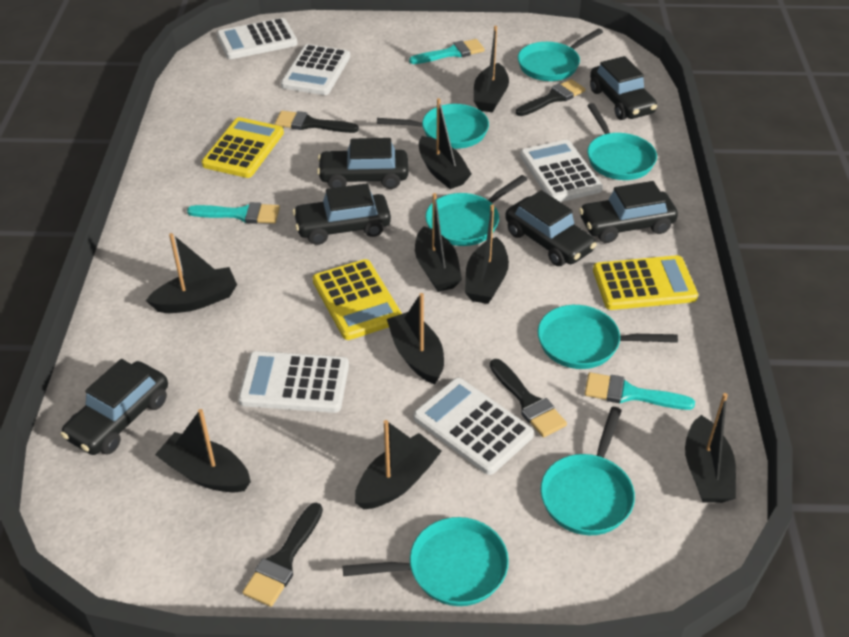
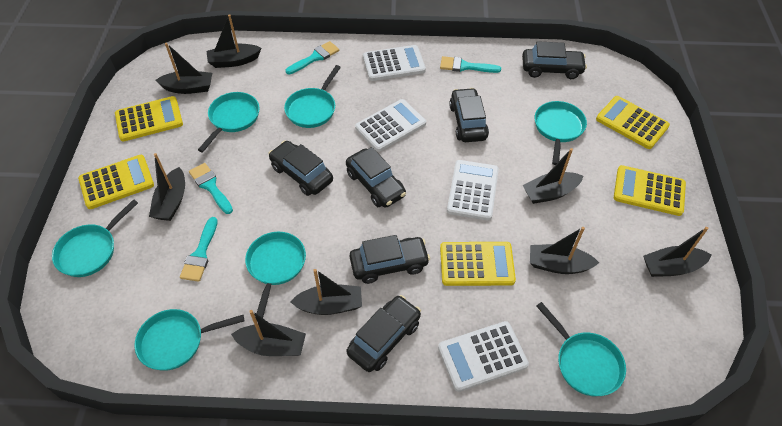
black boat: 9 -> 8
black brush: 4 -> 0
turquoise brush: 3 -> 4
white calculator: 5 -> 4
yellow calculator: 3 -> 5

